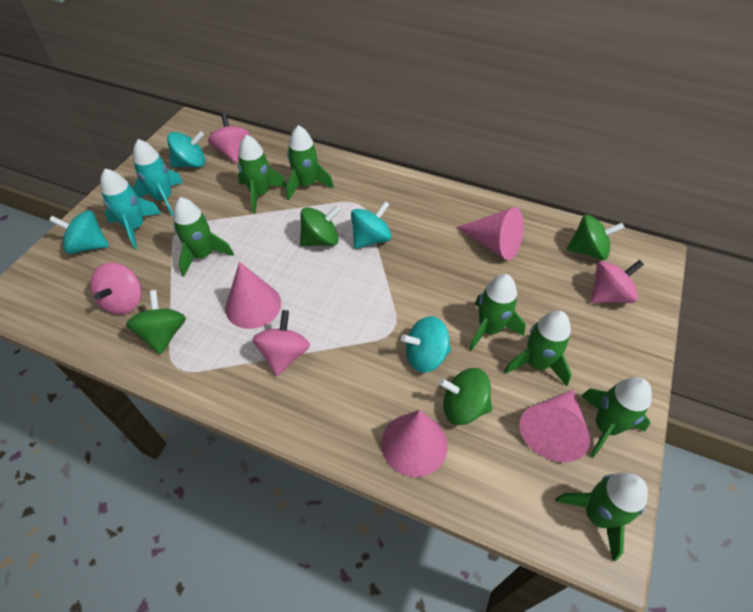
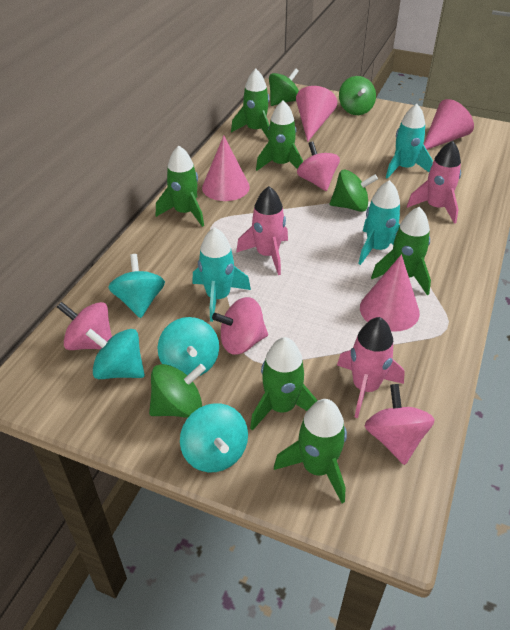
green rocket: 7 -> 6
pink rocket: 0 -> 3
turquoise rocket: 2 -> 3

